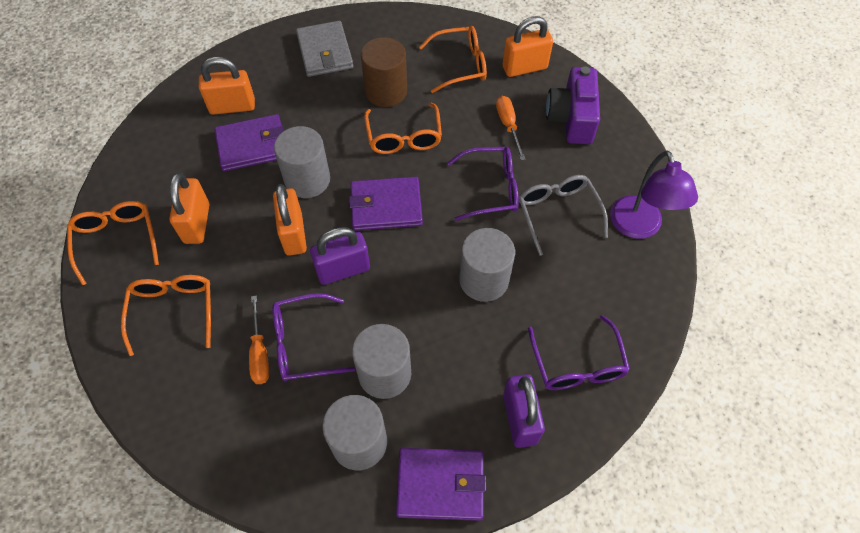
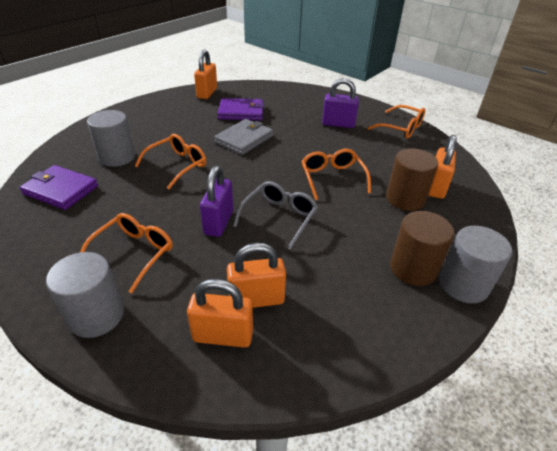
brown cylinder: 1 -> 2
grey cylinder: 4 -> 3
orange screwdriver: 2 -> 0
purple camera: 1 -> 0
purple glasses: 3 -> 0
purple lamp: 1 -> 0
purple wallet: 3 -> 2

